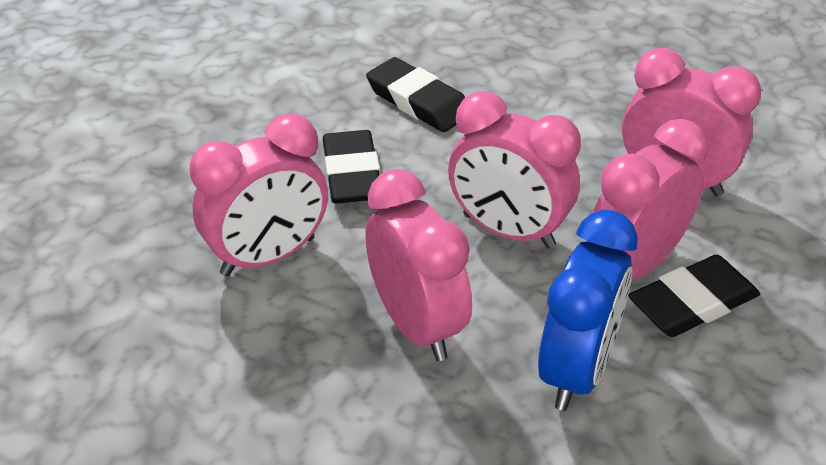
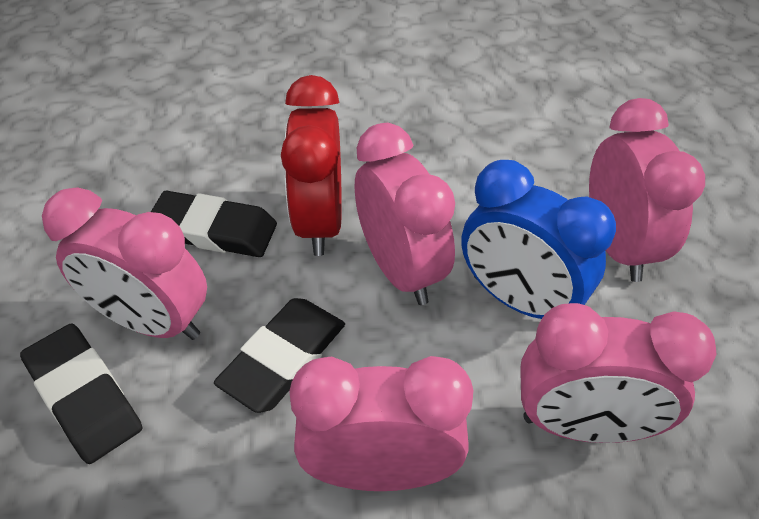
red clock: 0 -> 1

